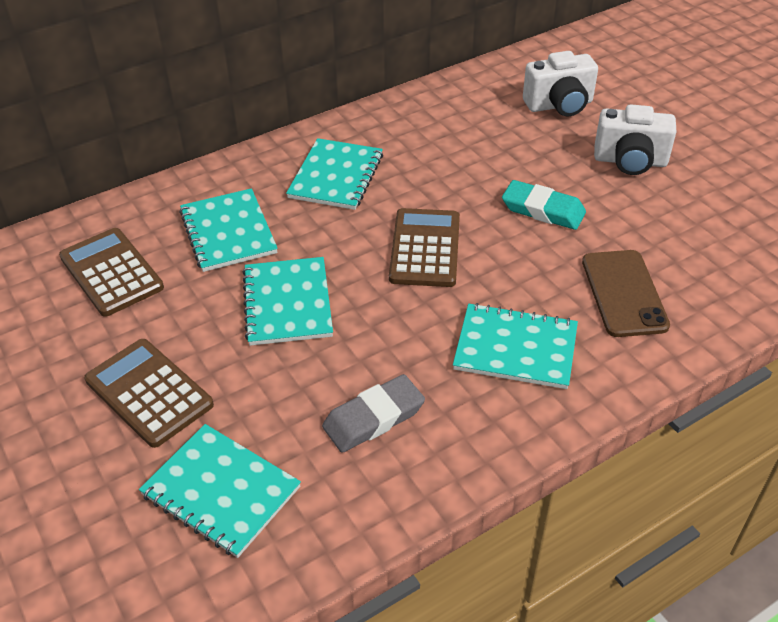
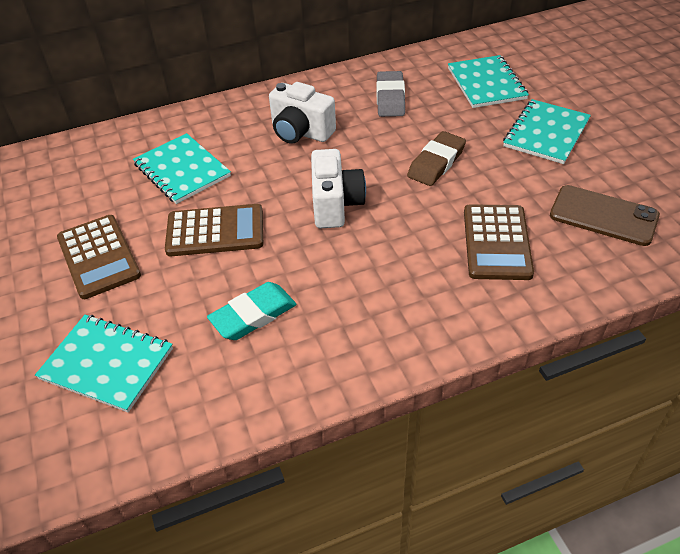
brown eraser: 0 -> 1
turquoise notebook: 5 -> 4

